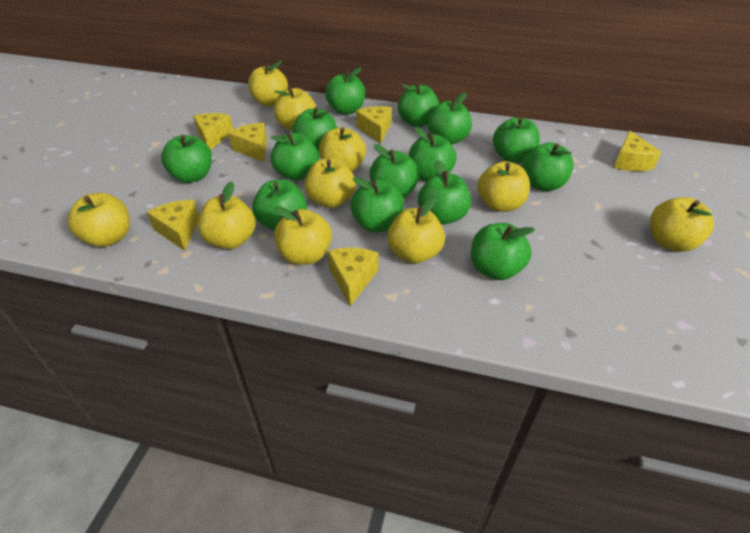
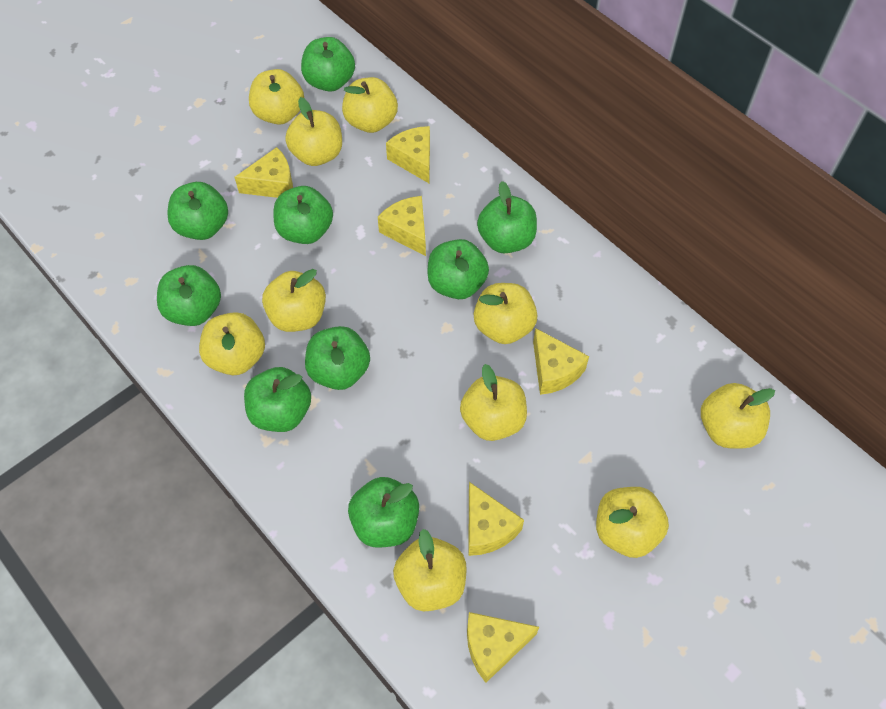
green apple: 14 -> 9

